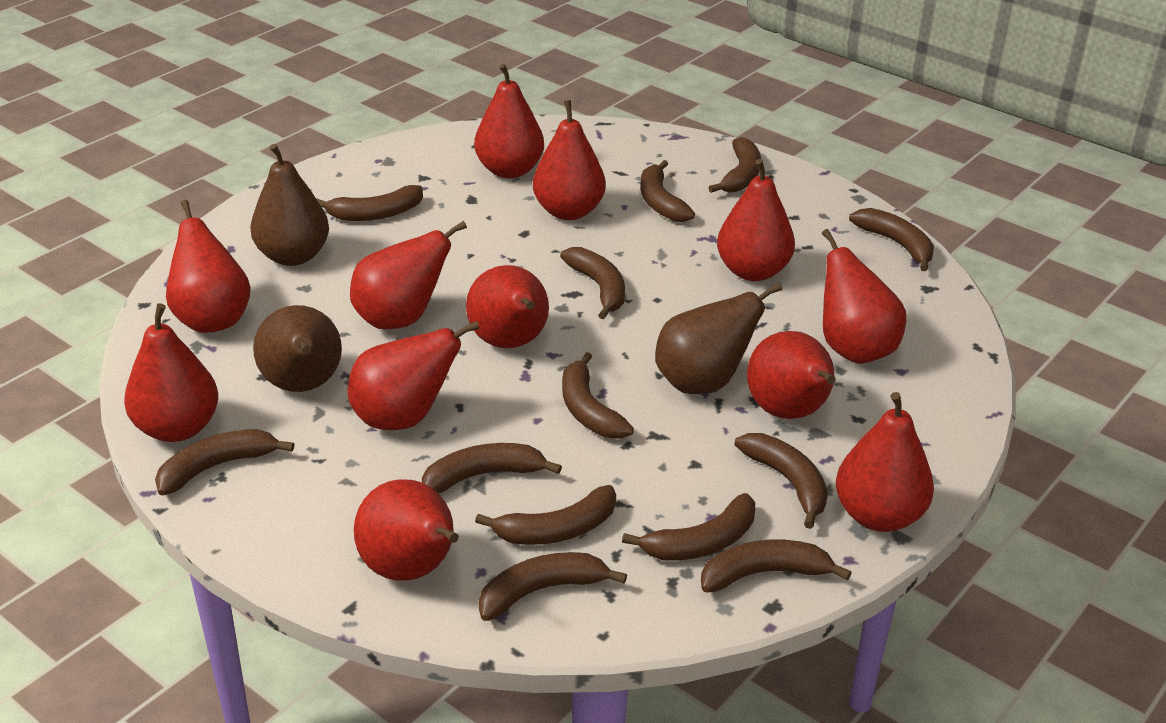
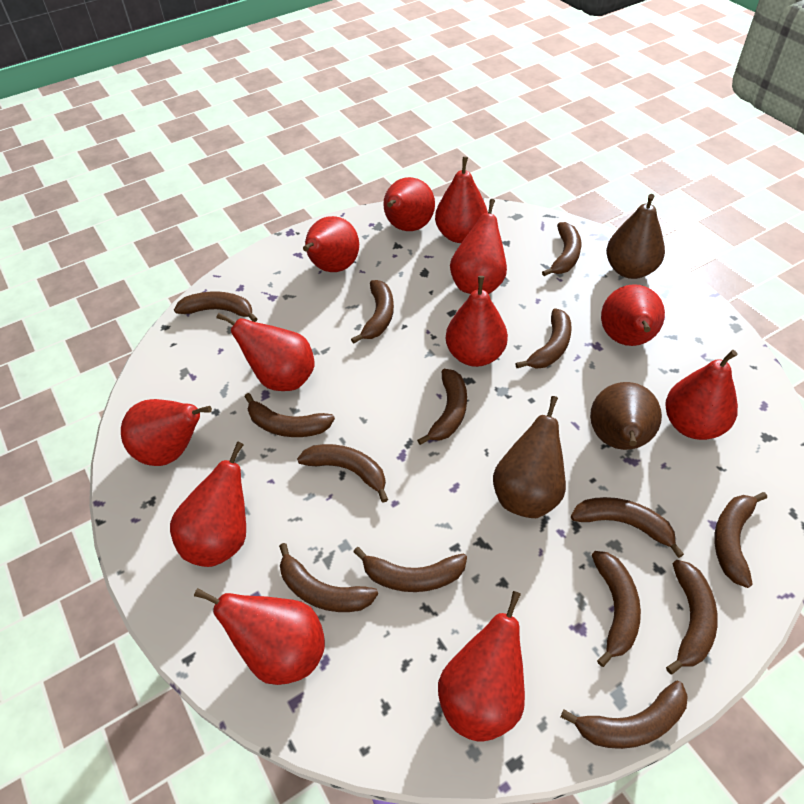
brown banana: 13 -> 14

